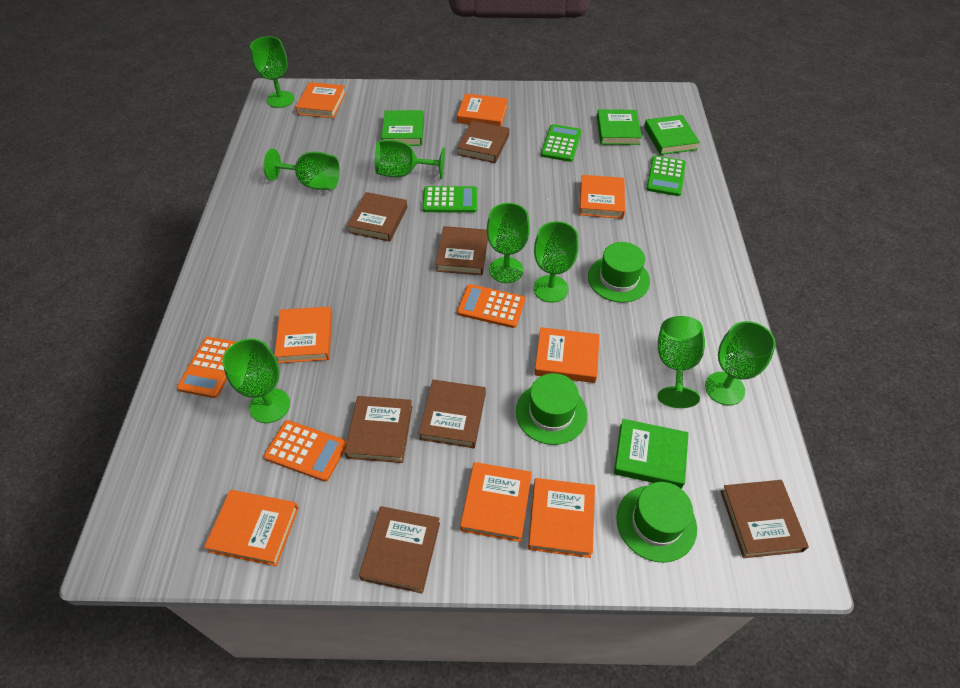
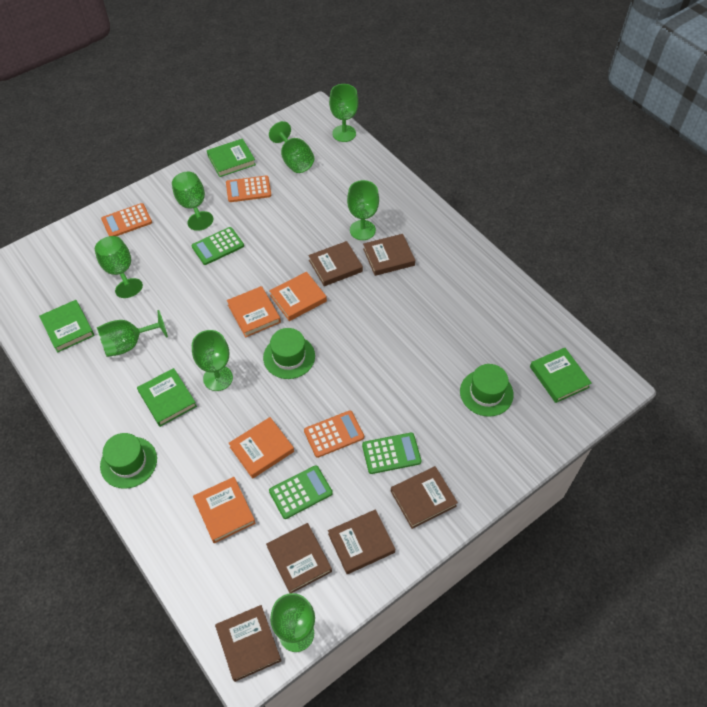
brown book: 7 -> 6
orange book: 8 -> 4

